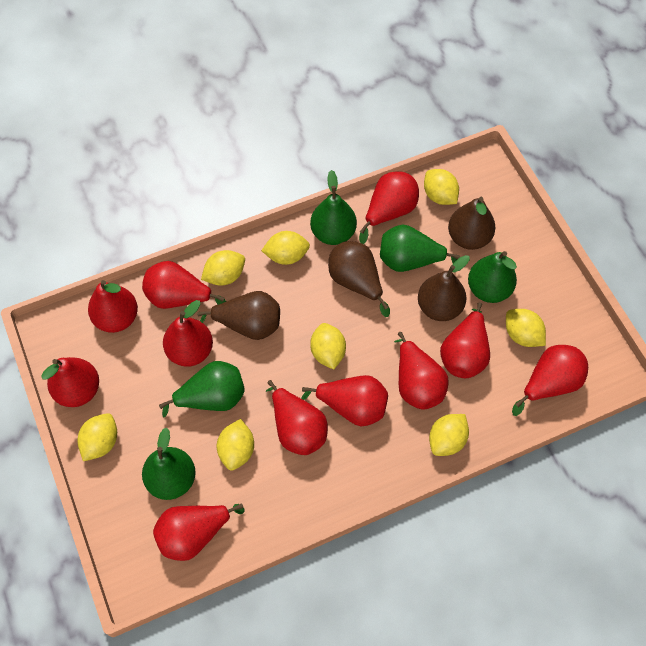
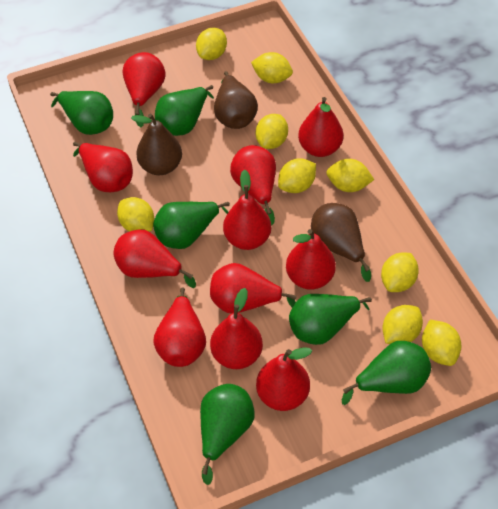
brown pear: 4 -> 3
green pear: 5 -> 6
yellow lemon: 8 -> 9

